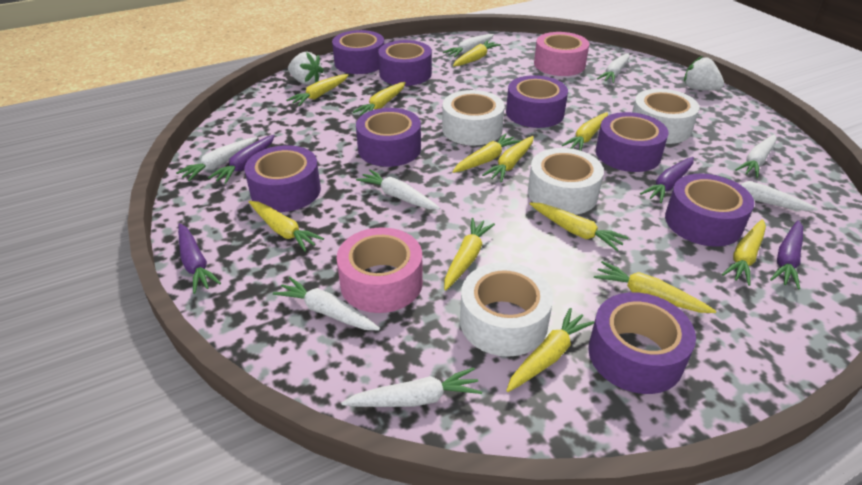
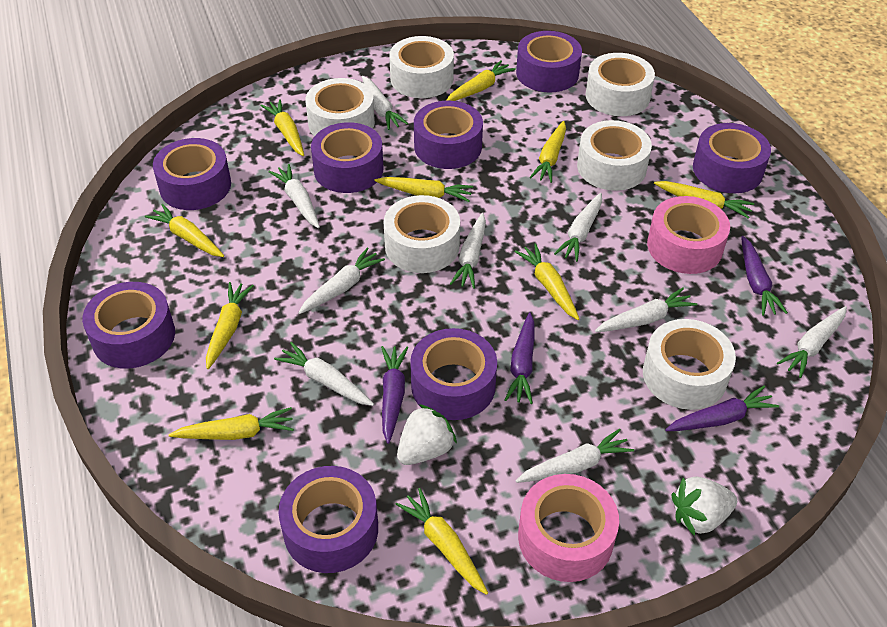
white carrot: 8 -> 9
white tape: 4 -> 6
yellow carrot: 12 -> 10

